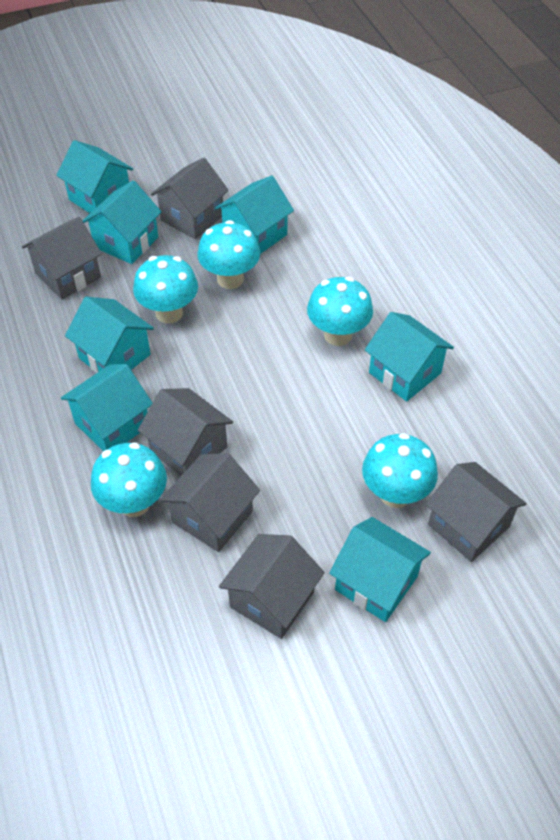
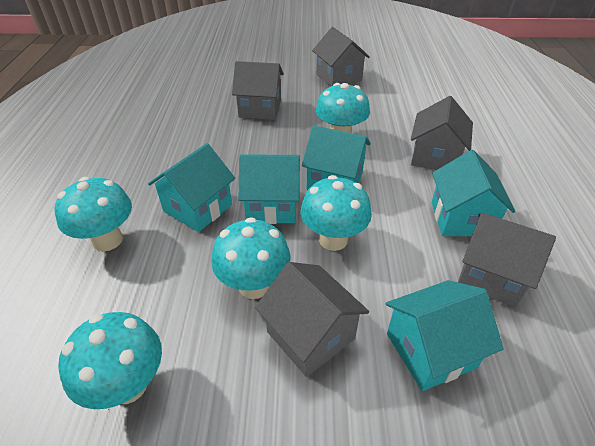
grey house: 6 -> 5
turquoise house: 7 -> 5

